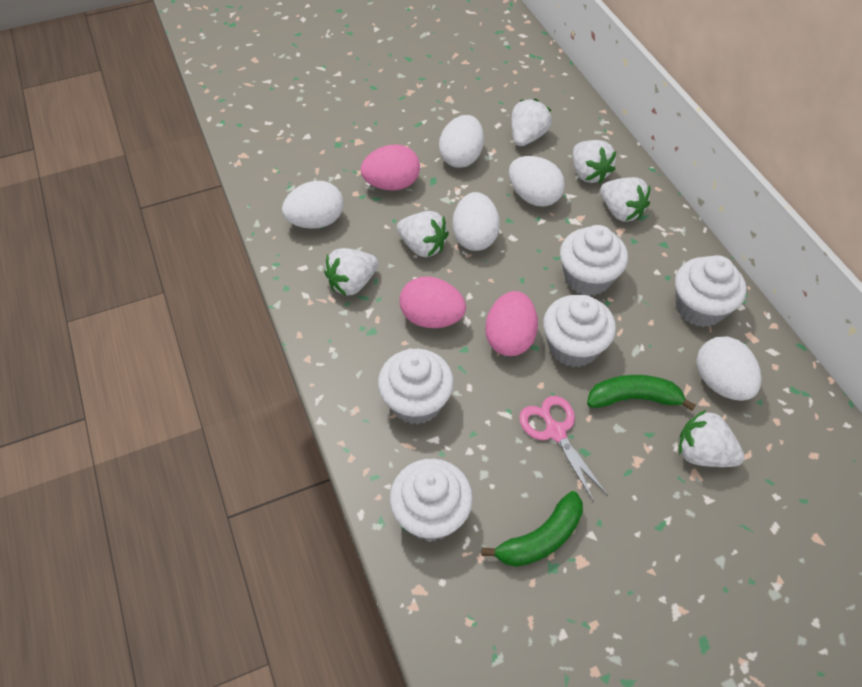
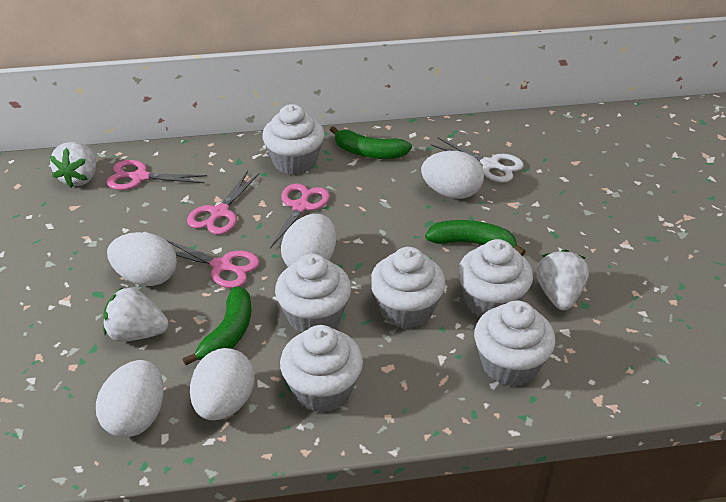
green banana: 2 -> 3
pink egg: 3 -> 0
pink scissors: 1 -> 4
white cupcake: 5 -> 6
white scissors: 0 -> 1
white strawberry: 6 -> 3

